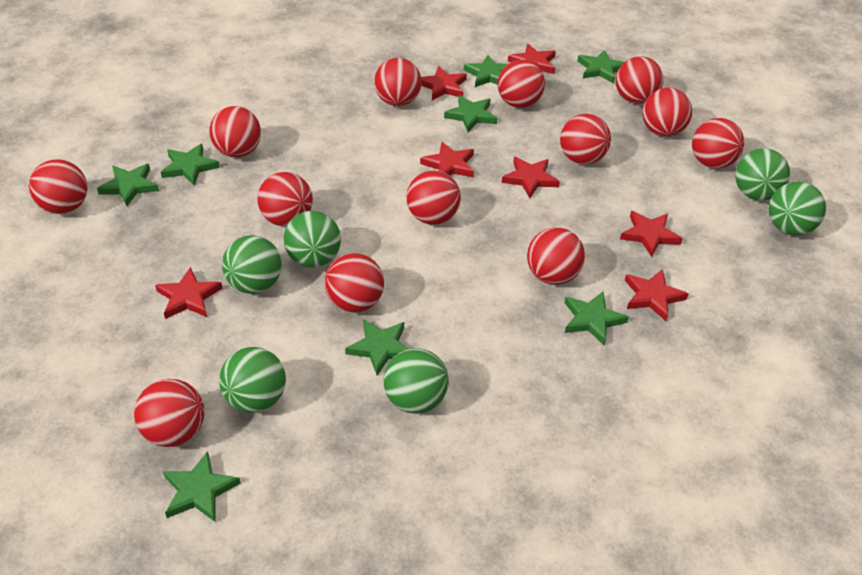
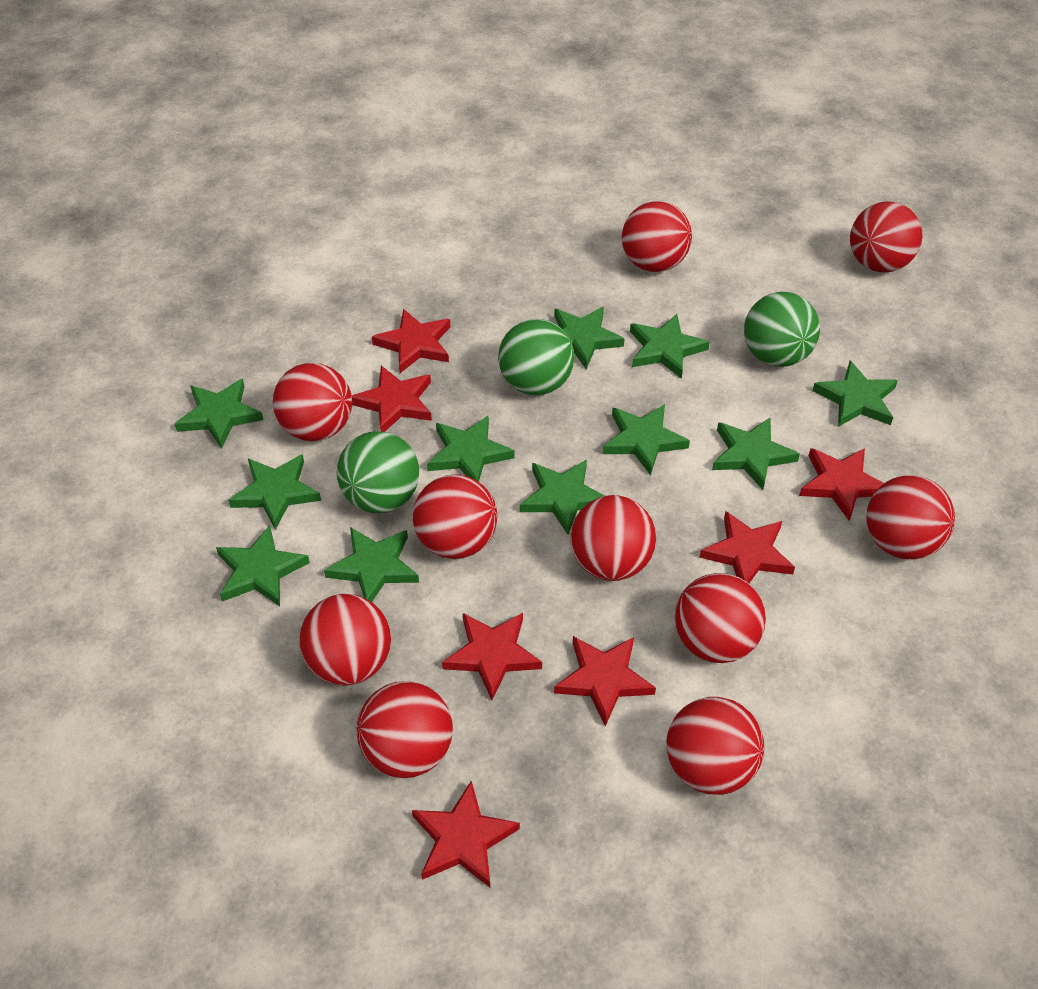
green ball: 6 -> 3
green star: 8 -> 11
red ball: 13 -> 10

